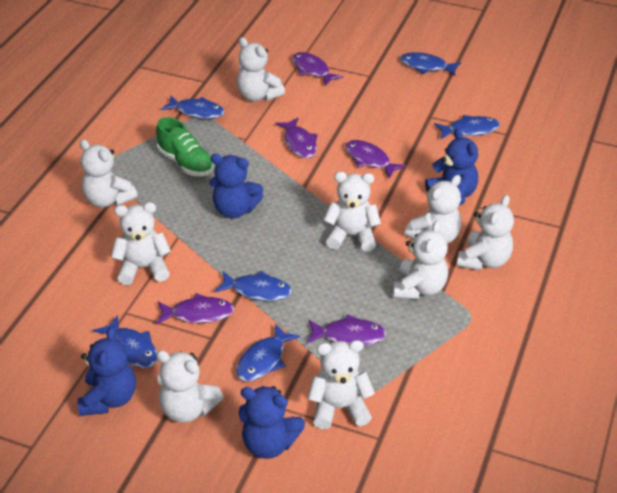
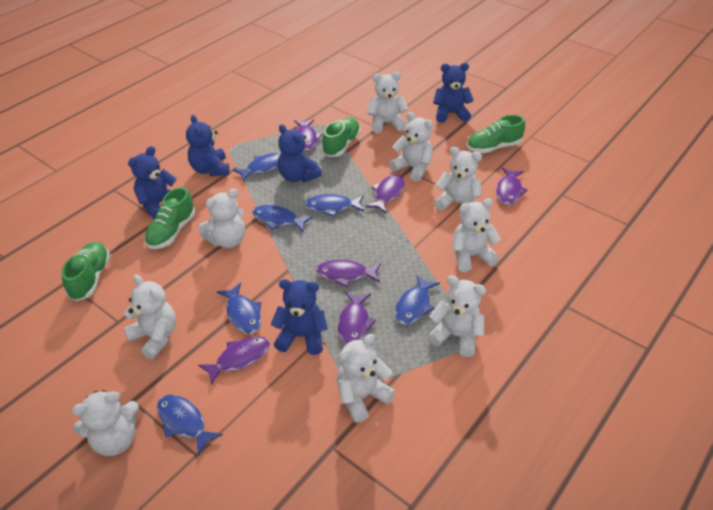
blue teddy bear: 4 -> 5
green shoe: 1 -> 4
purple fish: 5 -> 6

